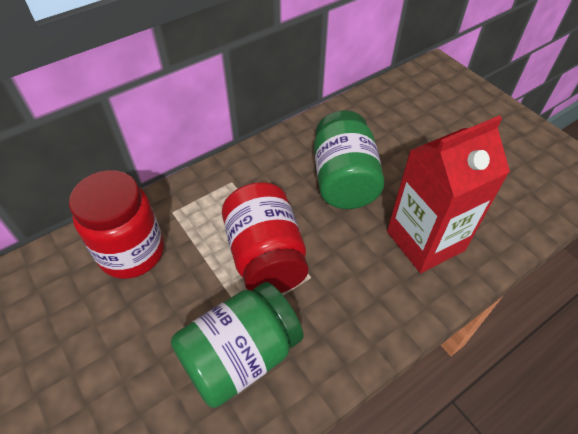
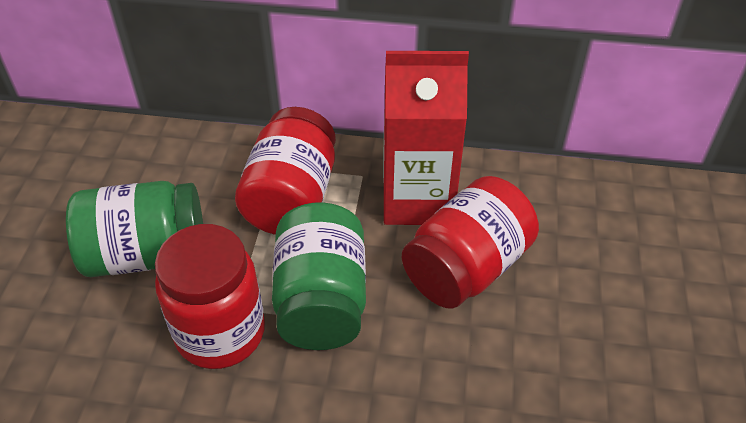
red jar: 2 -> 3

